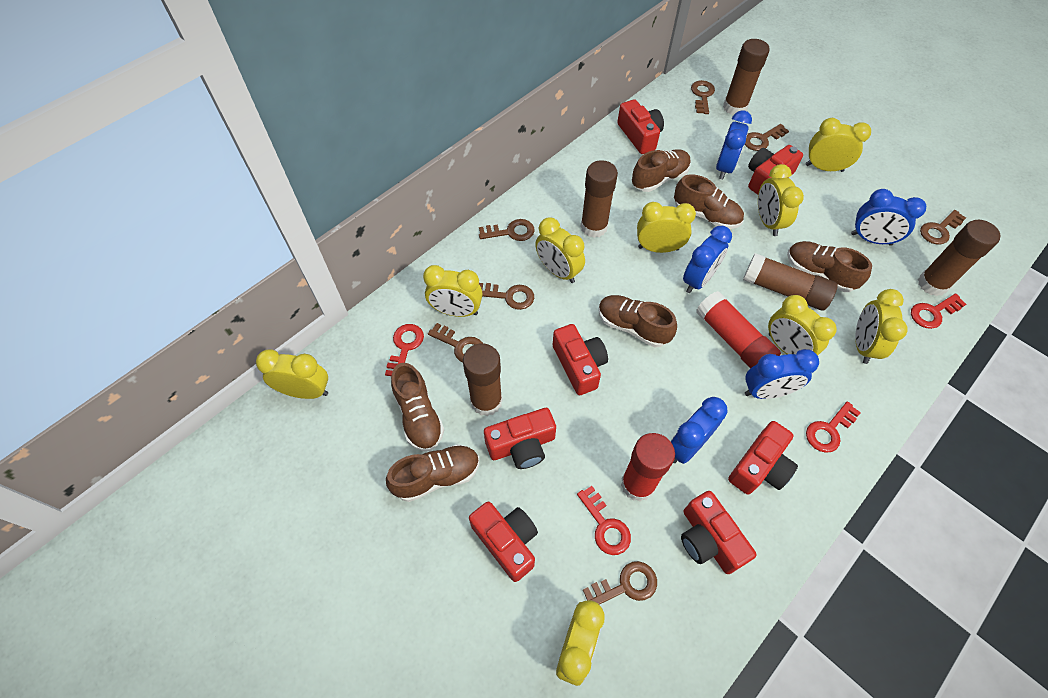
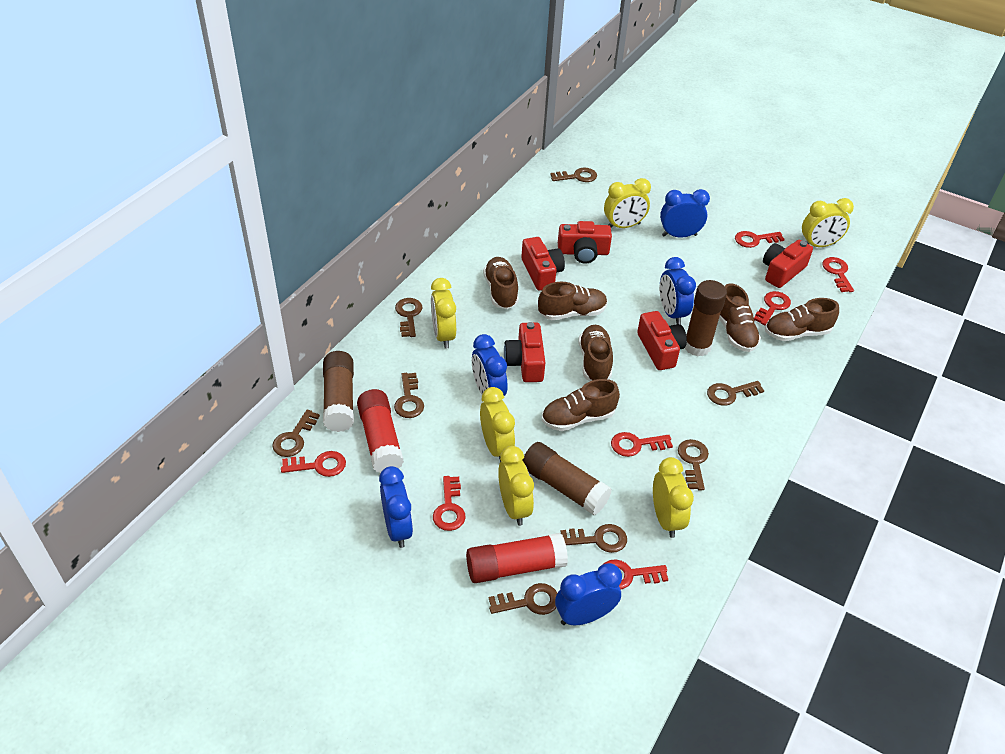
brown glue stick: 5 -> 3
brown key: 7 -> 8
red camera: 7 -> 5
red key: 4 -> 7
yellow clock: 9 -> 6

